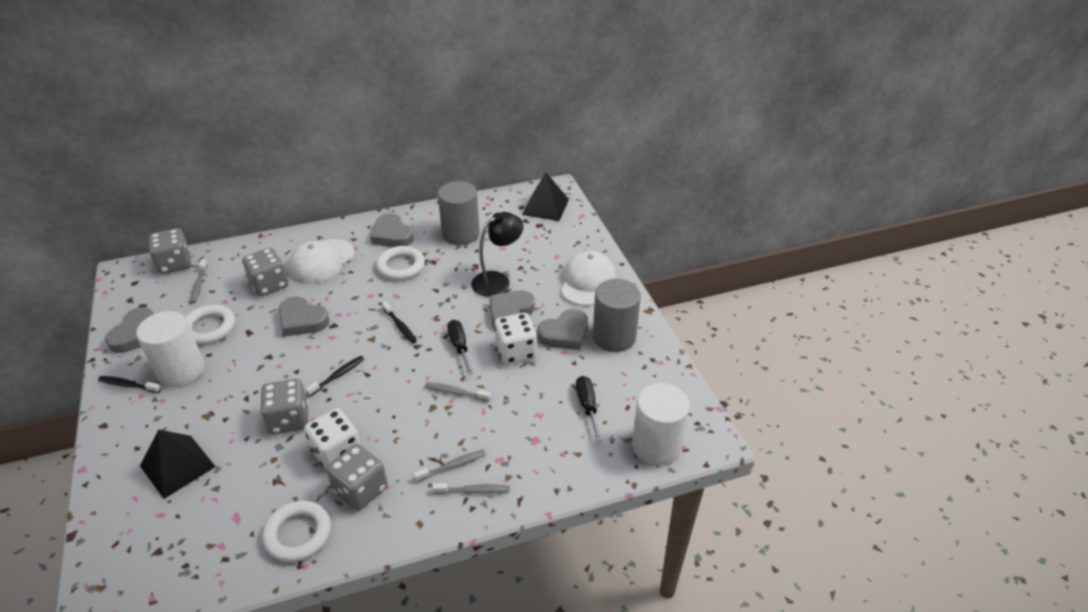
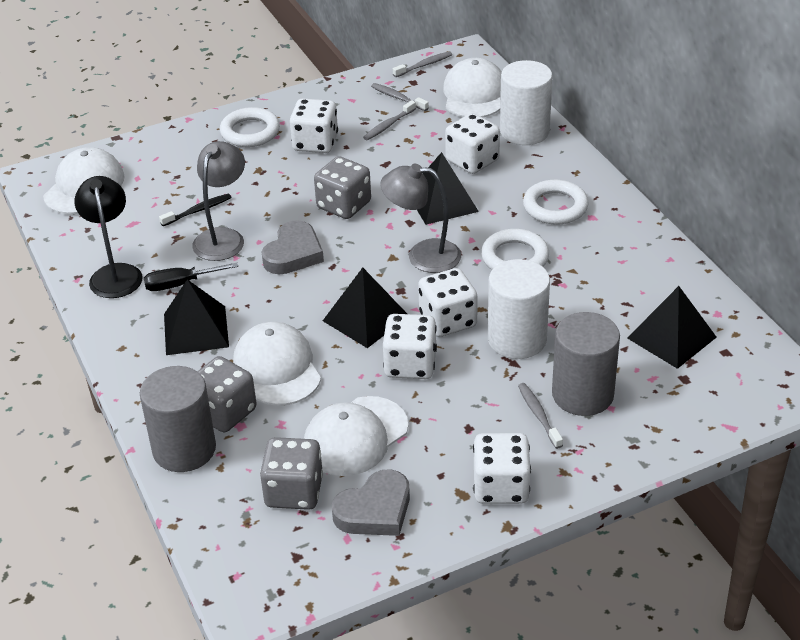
black pyramid: 2 -> 4
black screwdriver: 2 -> 1
black toothbrush: 3 -> 1
grey dice: 4 -> 3
grey heart: 5 -> 2
grey lamp: 0 -> 2
white cap: 2 -> 4
white dice: 2 -> 5

